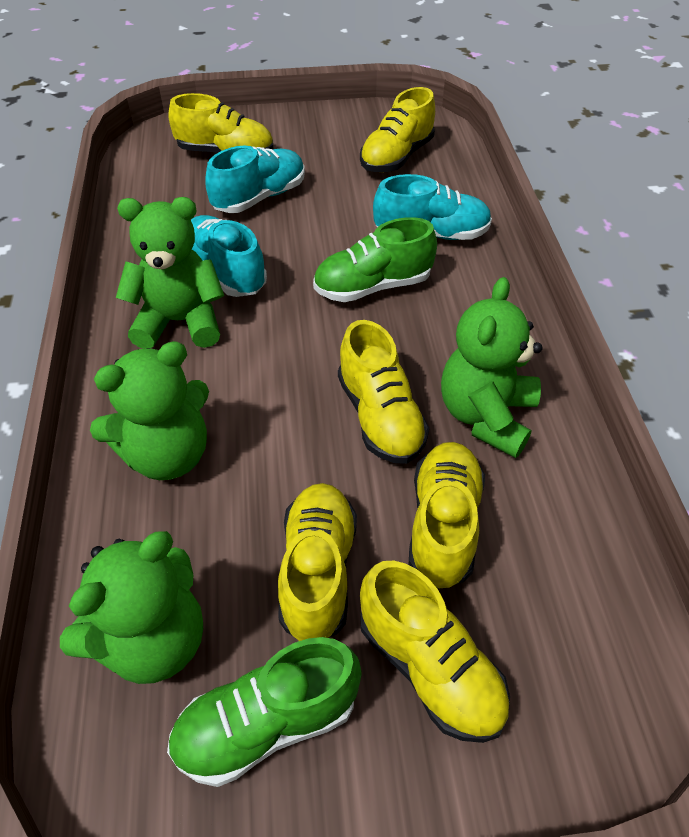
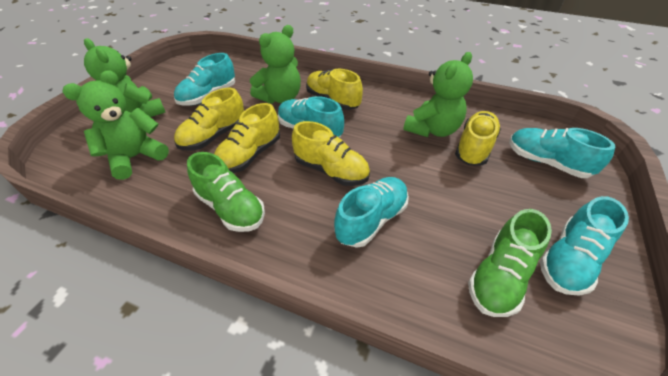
turquoise shoe: 3 -> 5
yellow shoe: 6 -> 5

